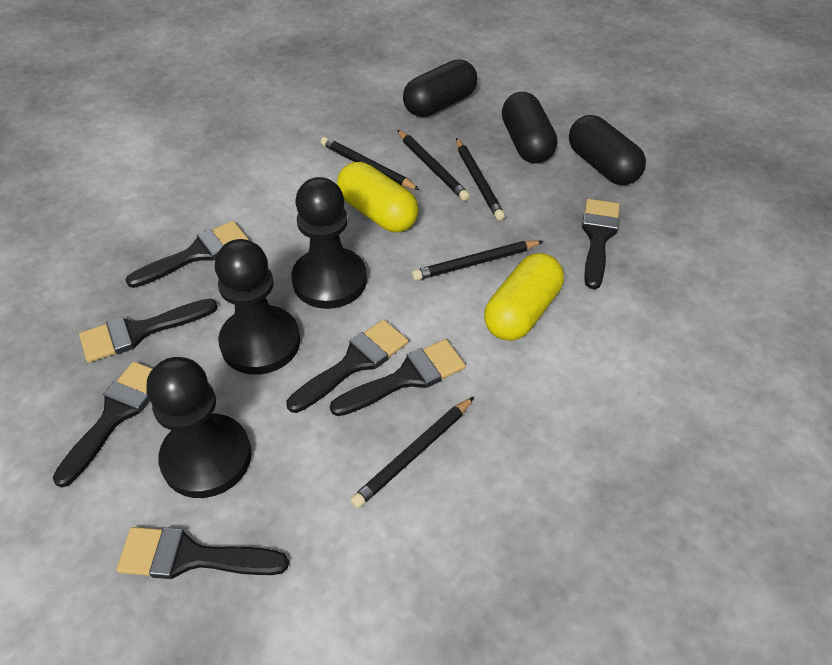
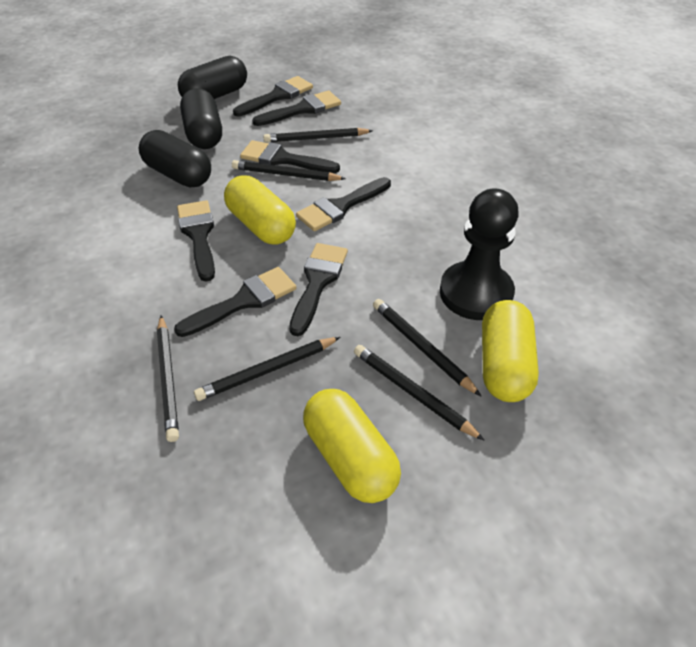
black pawn: 3 -> 1
black pencil: 5 -> 6
yellow capsule: 2 -> 3

